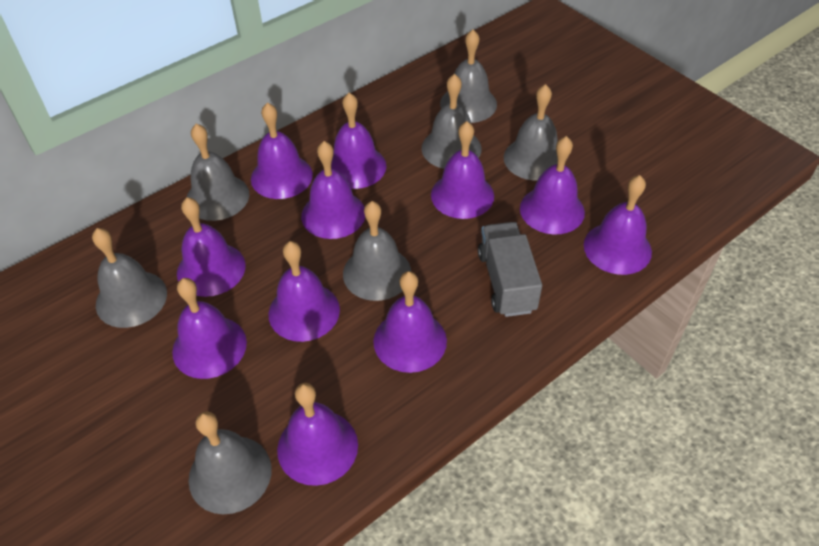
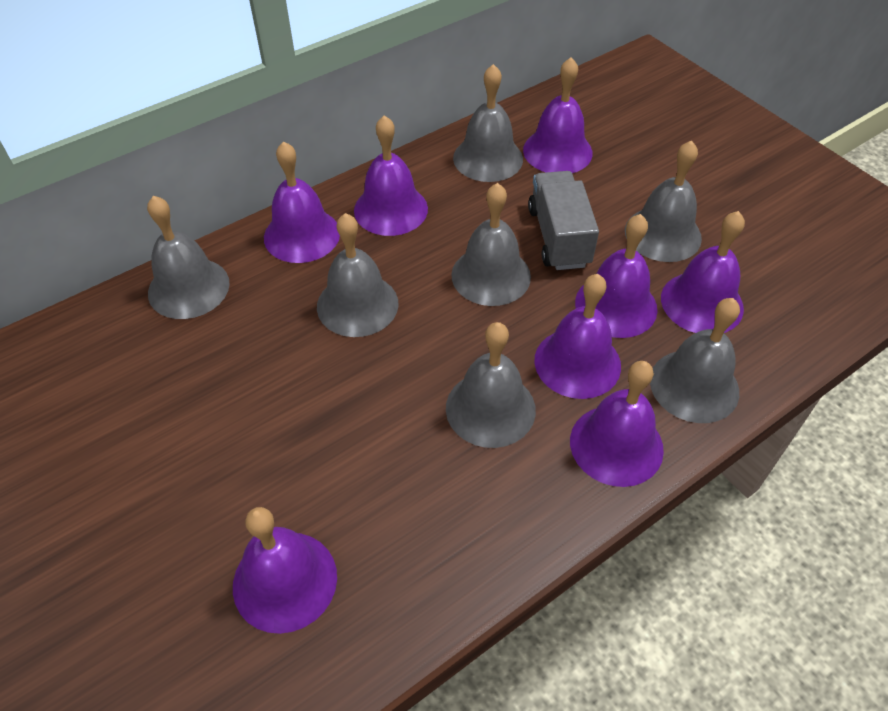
purple bell: 11 -> 8

